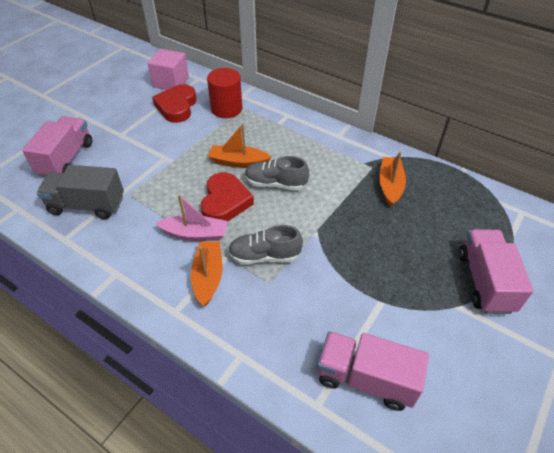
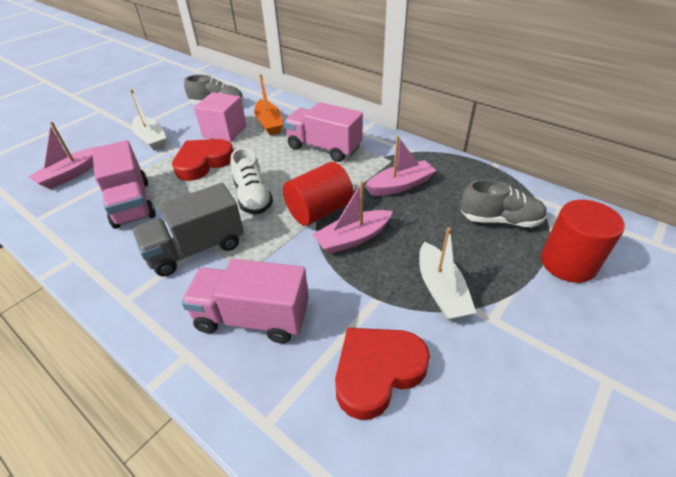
orange boat: 3 -> 1
pink boat: 1 -> 3
red cylinder: 1 -> 2
white boat: 0 -> 2
white shoe: 0 -> 1

